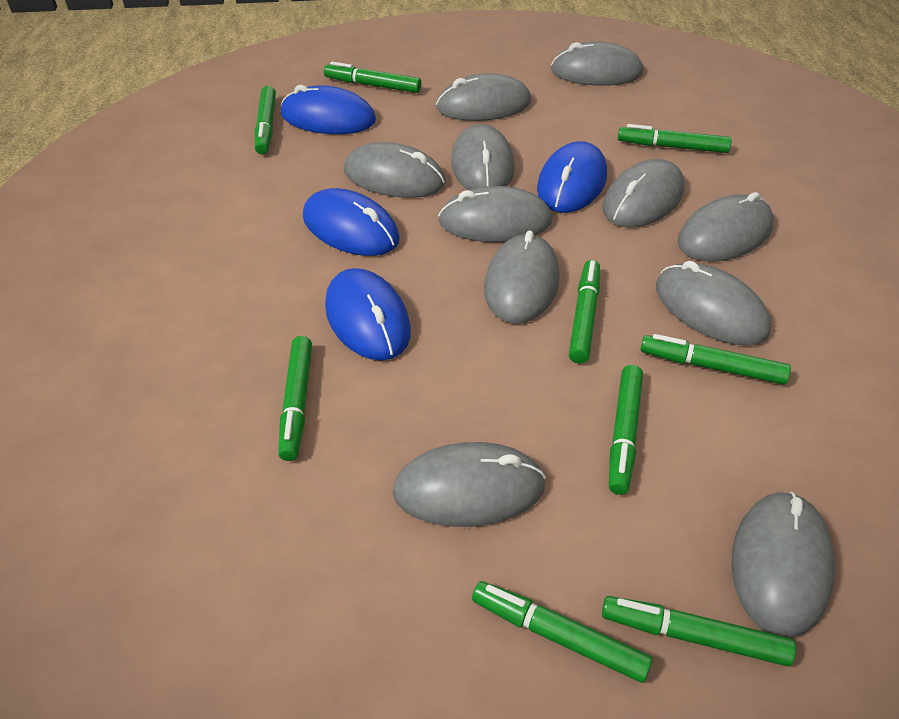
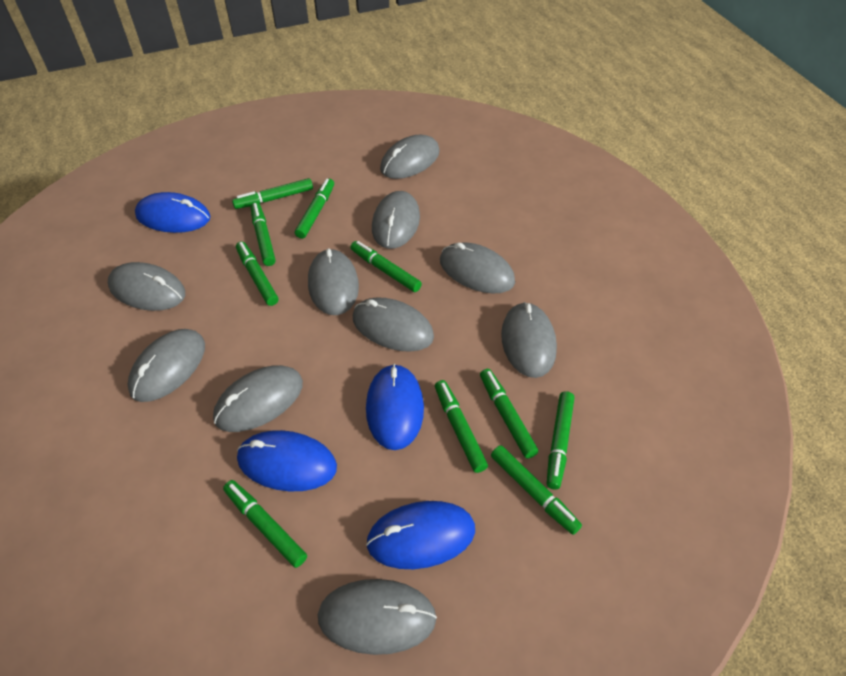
green marker: 9 -> 10
grey mouse: 11 -> 10

